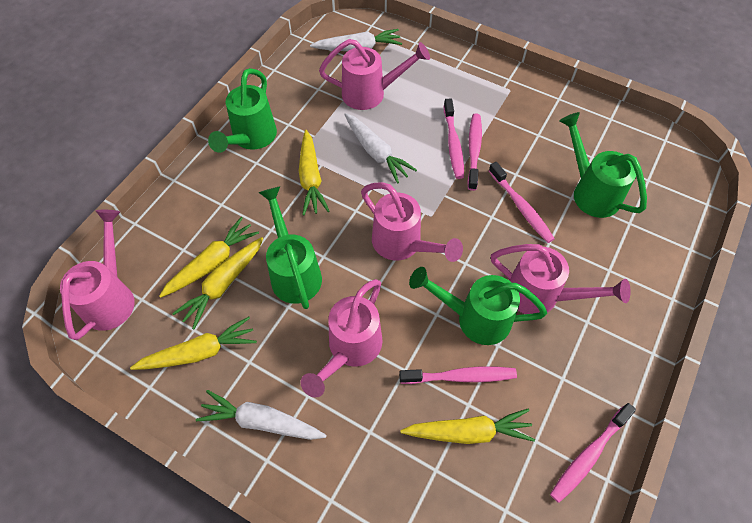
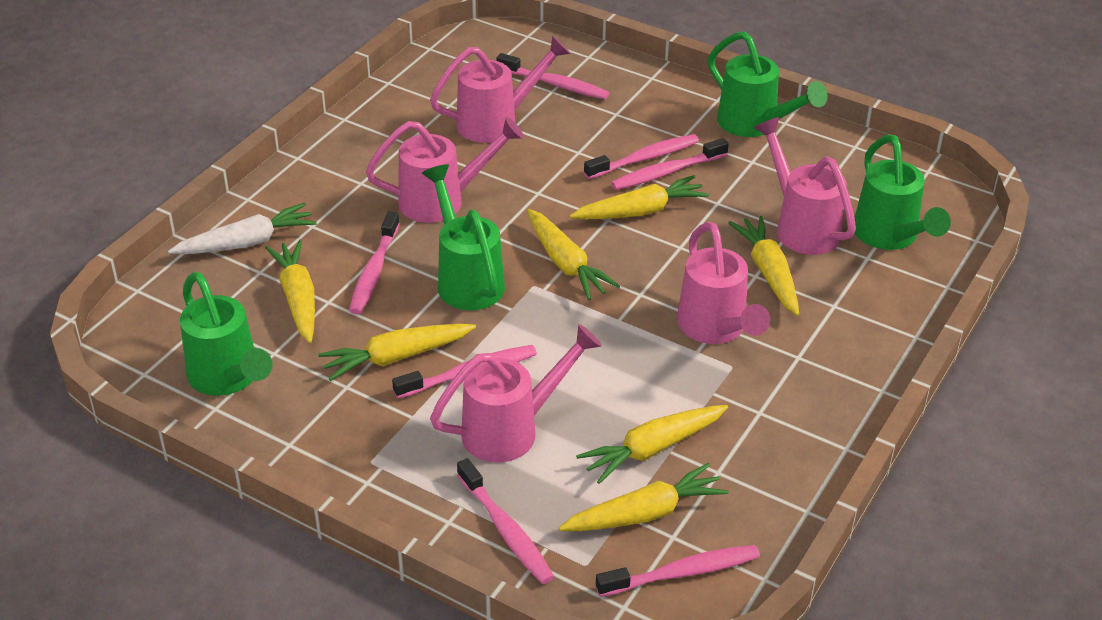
pink toothbrush: 5 -> 7
white carrot: 3 -> 1
yellow carrot: 5 -> 7

